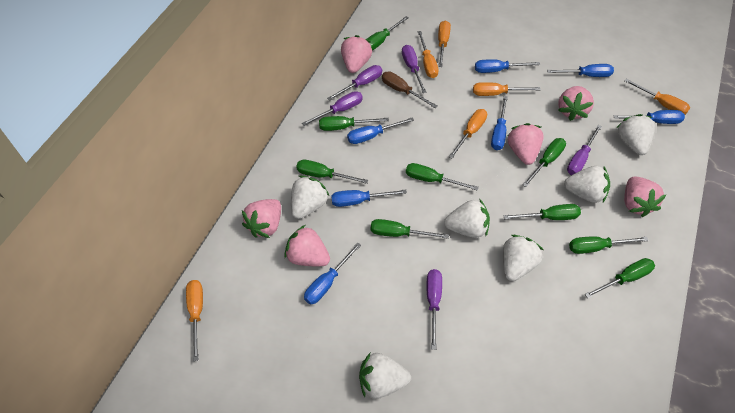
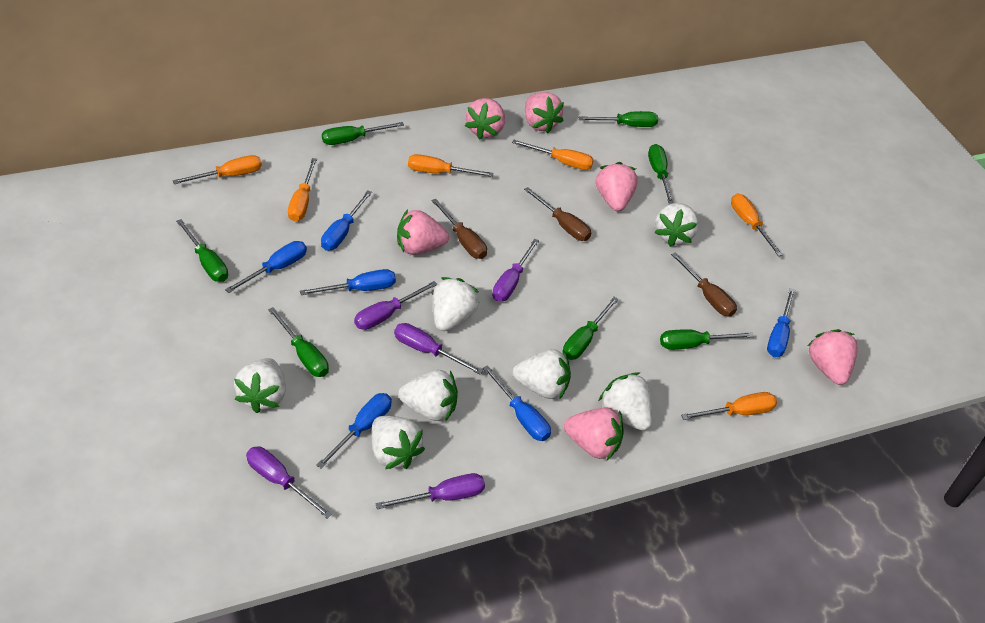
blue screwdriver: 7 -> 6
brown screwdriver: 1 -> 3
green screwdriver: 9 -> 7
white strawberry: 6 -> 7

